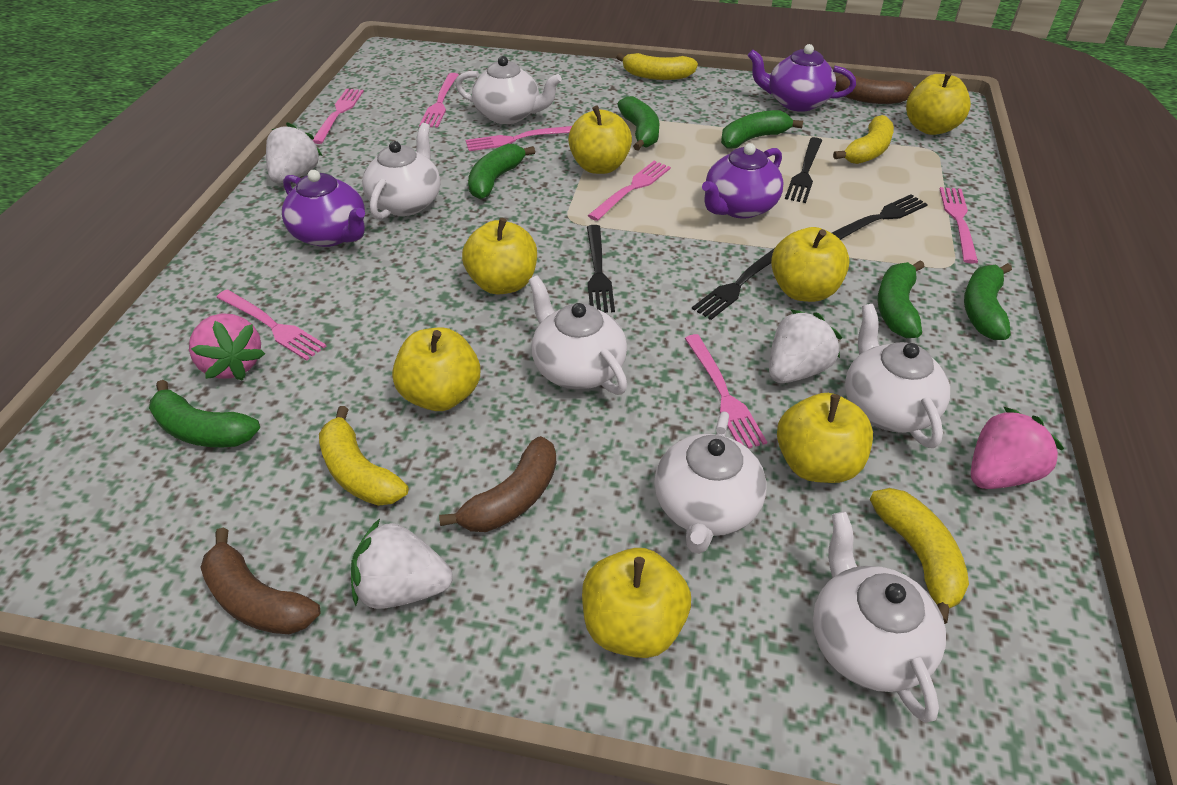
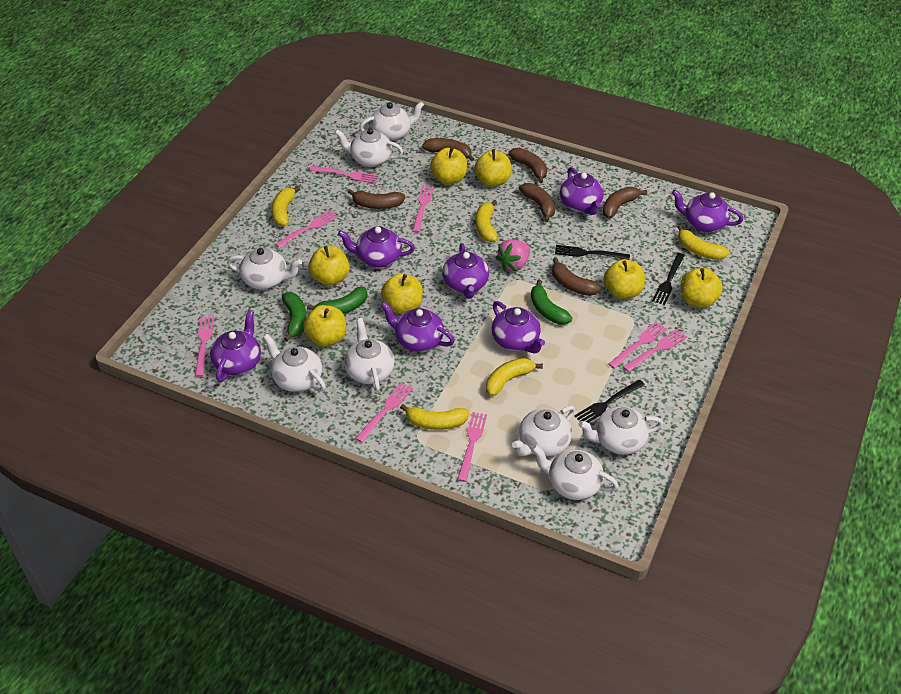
black fork: 4 -> 3
brown banana: 3 -> 6
green banana: 6 -> 3
pink fork: 7 -> 8
pink strawberry: 2 -> 1
purple teapot: 3 -> 7
white strawberry: 3 -> 0
white teapot: 6 -> 8
yellow banana: 4 -> 5

